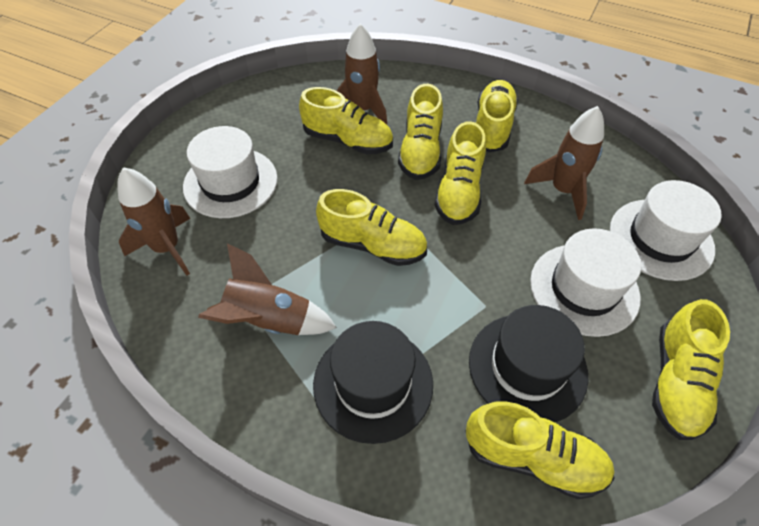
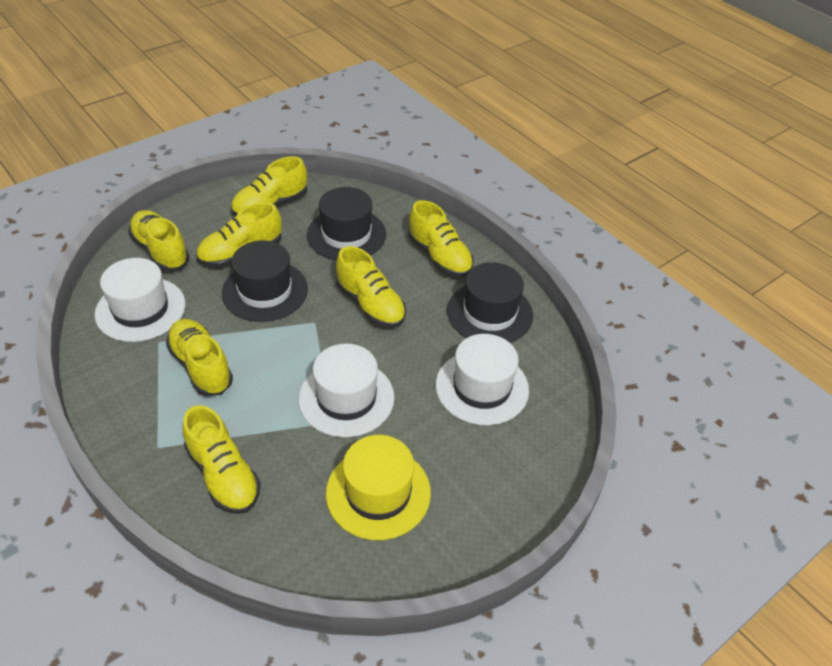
black hat: 2 -> 3
brown rocket: 4 -> 0
yellow hat: 0 -> 1

